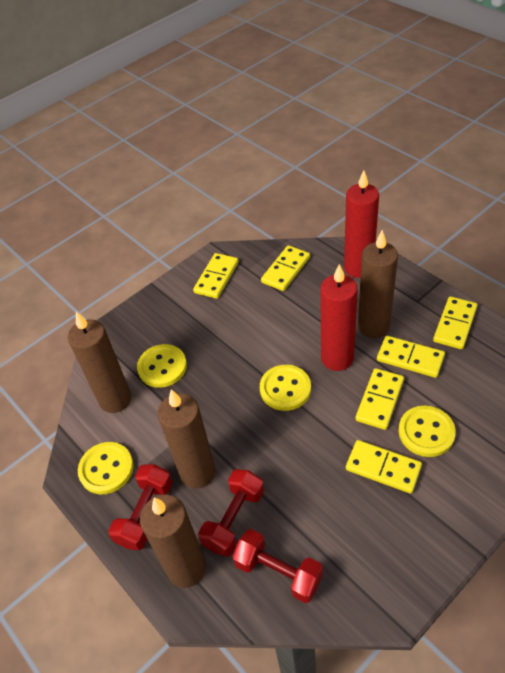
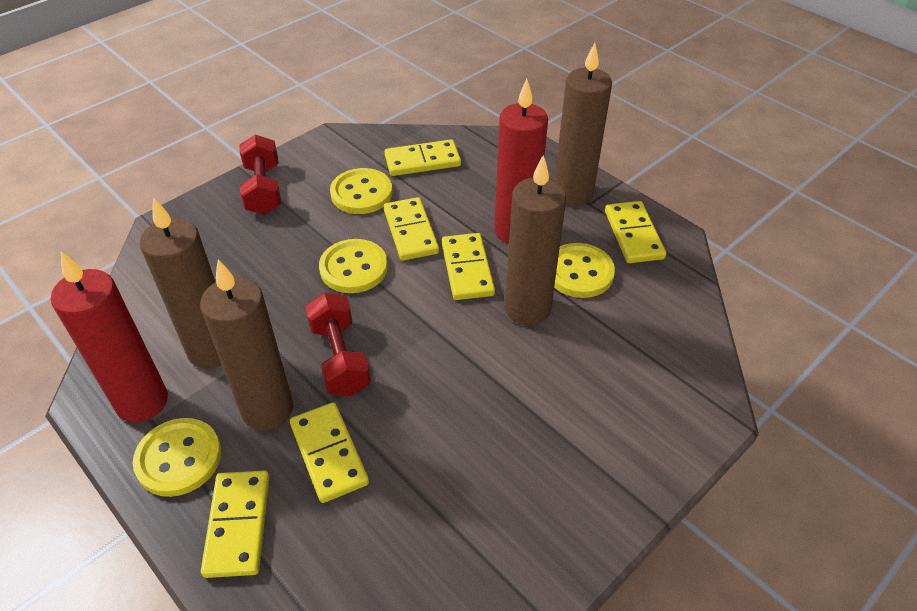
red dumbbell: 3 -> 2

